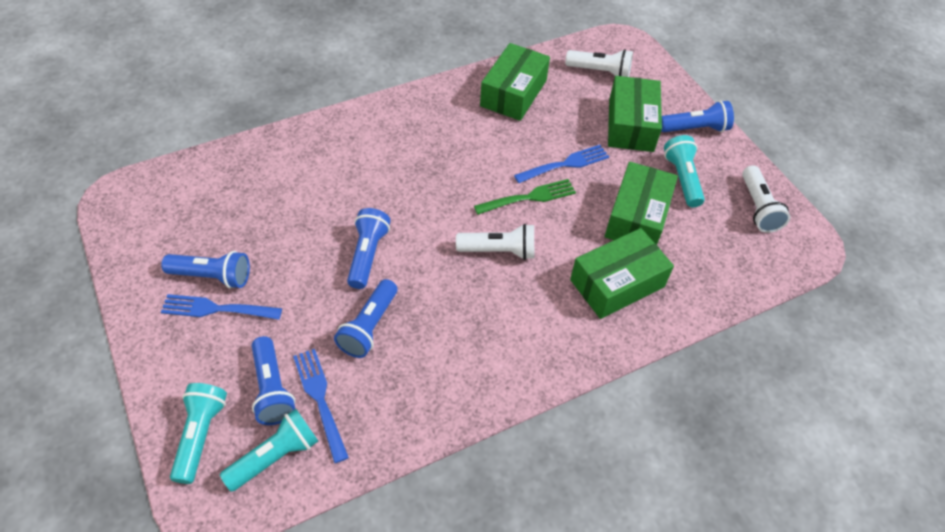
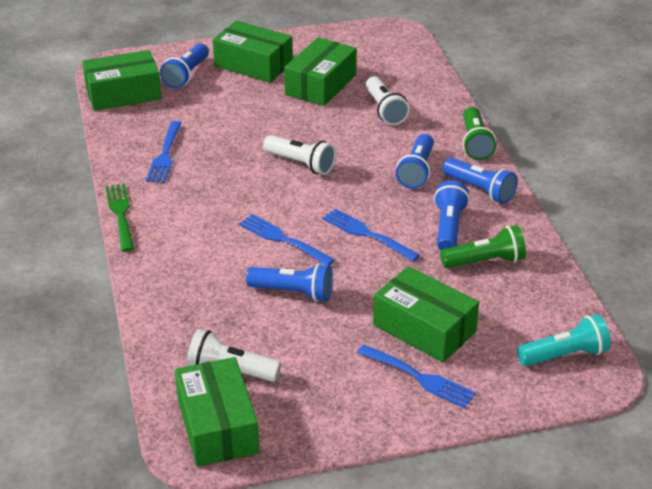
blue fork: 3 -> 4
green box: 4 -> 5
green flashlight: 0 -> 2
turquoise flashlight: 3 -> 1

